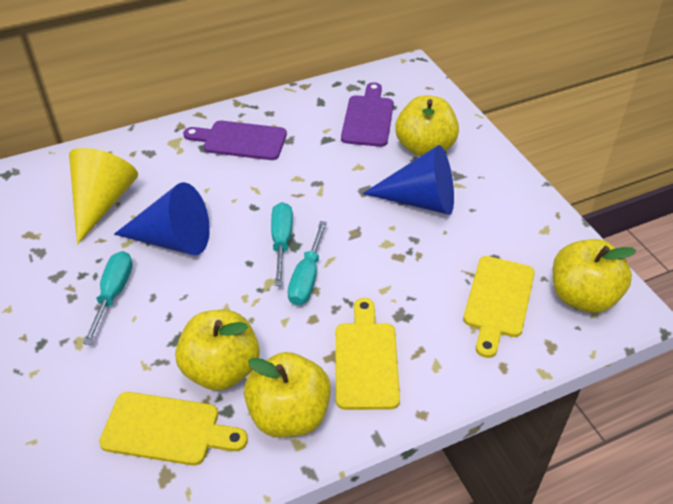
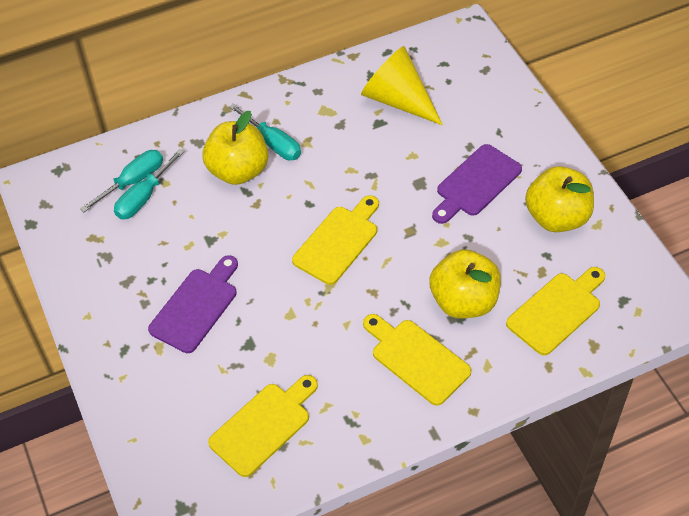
blue cone: 2 -> 0
yellow apple: 4 -> 3
yellow cutting board: 3 -> 4

